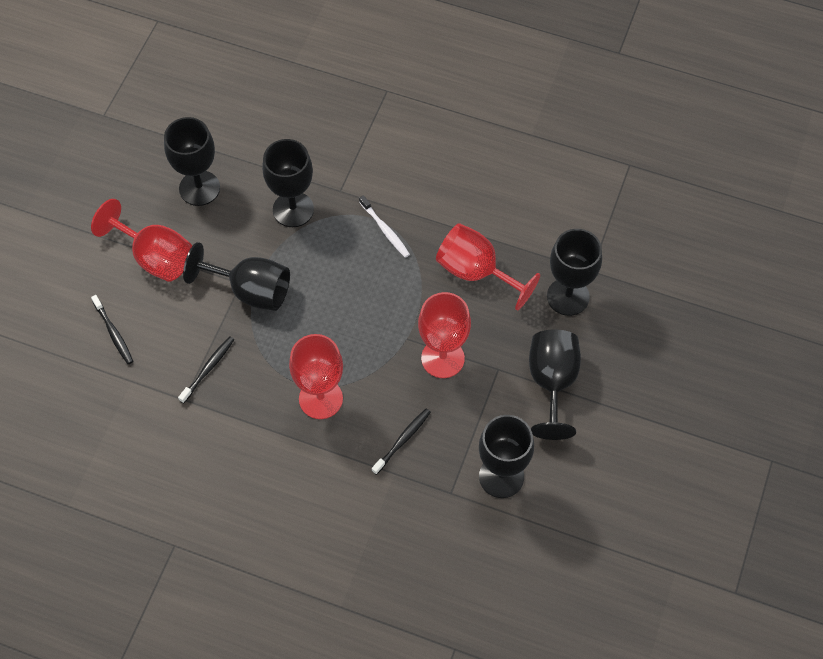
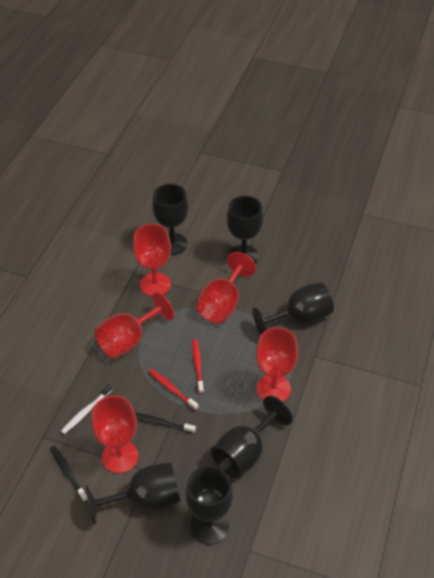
black toothbrush: 3 -> 2
red goblet: 4 -> 5
red toothbrush: 0 -> 2

